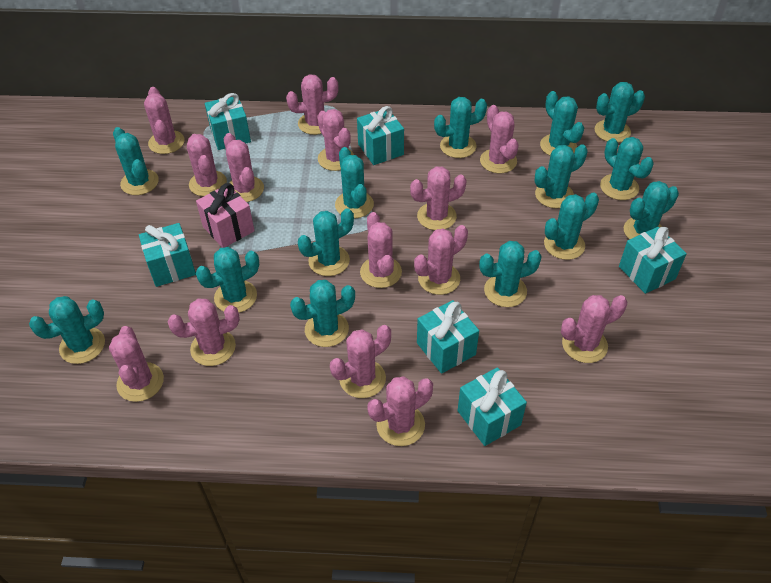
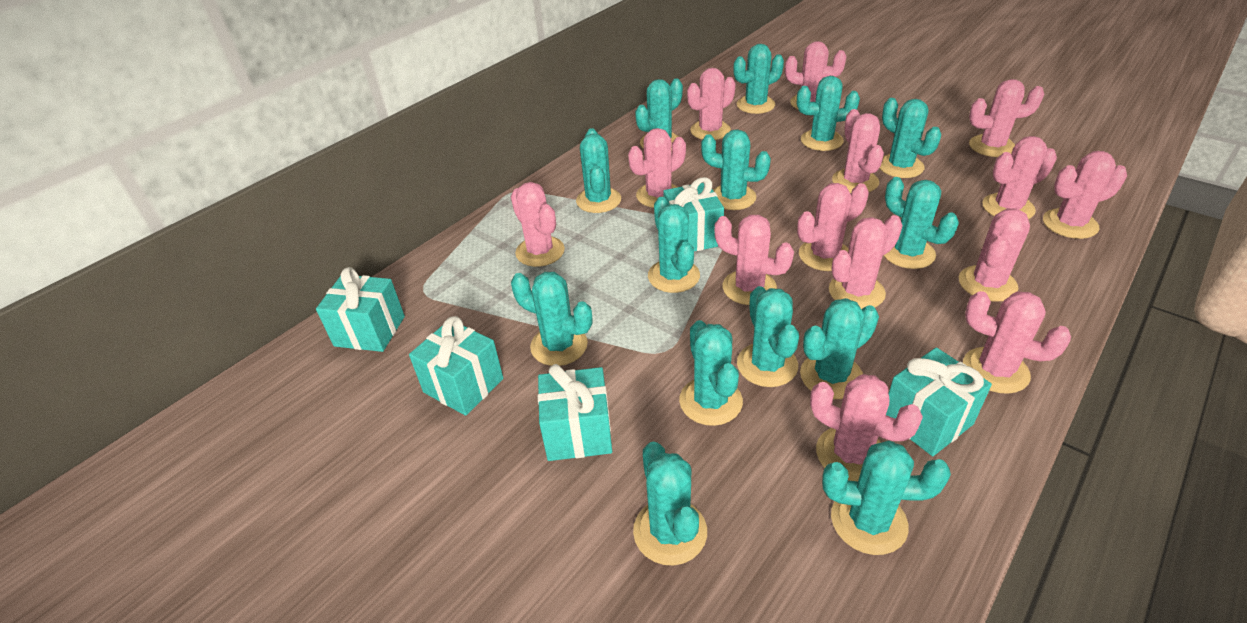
pink gift: 1 -> 0
turquoise gift: 6 -> 5

